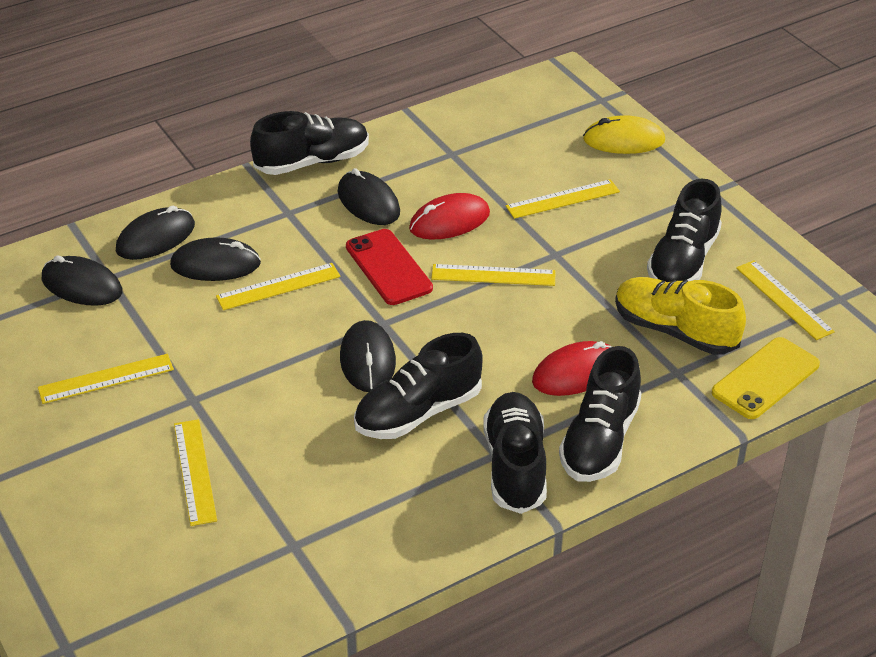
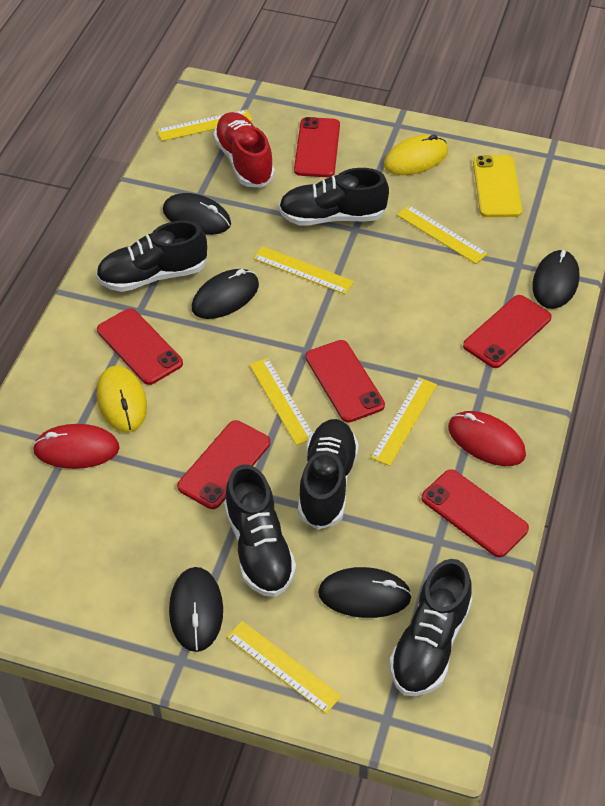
red phone: 1 -> 6
red shoe: 0 -> 1
yellow mouse: 1 -> 2
yellow shoe: 1 -> 0

